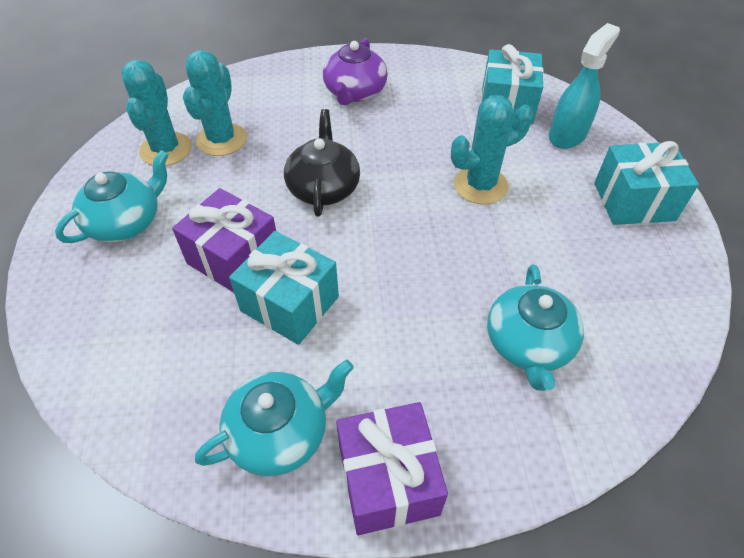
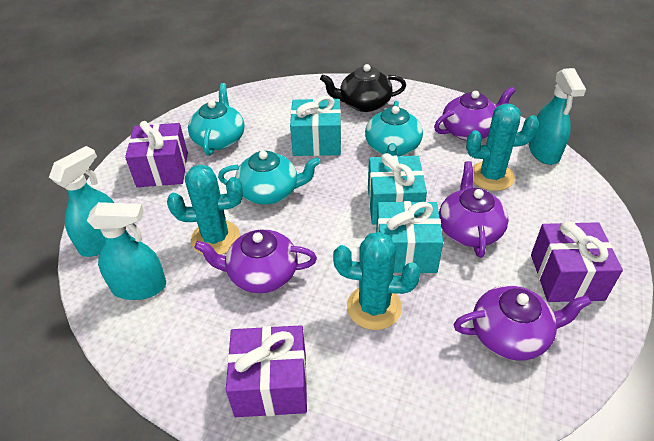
purple gift: 2 -> 3
purple teapot: 1 -> 4
turquoise spray bottle: 1 -> 3

